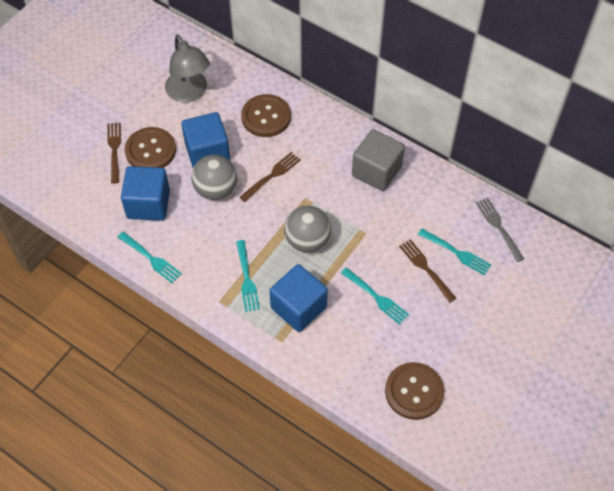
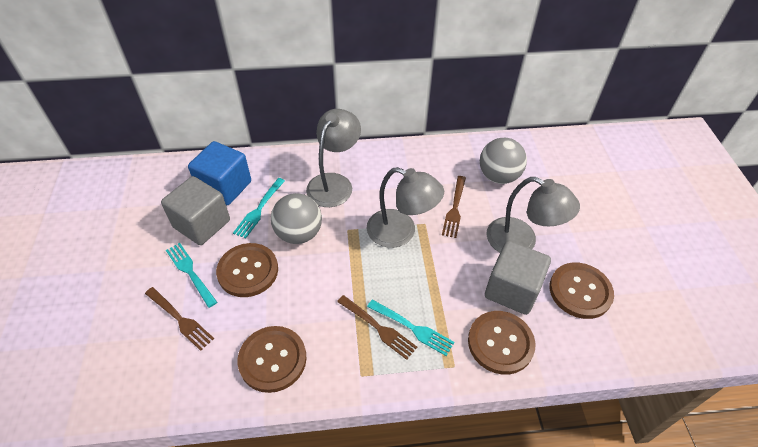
blue cube: 3 -> 1
brown button: 3 -> 4
grey cube: 1 -> 2
grey fork: 1 -> 0
grey lamp: 1 -> 3
turquoise fork: 4 -> 3

